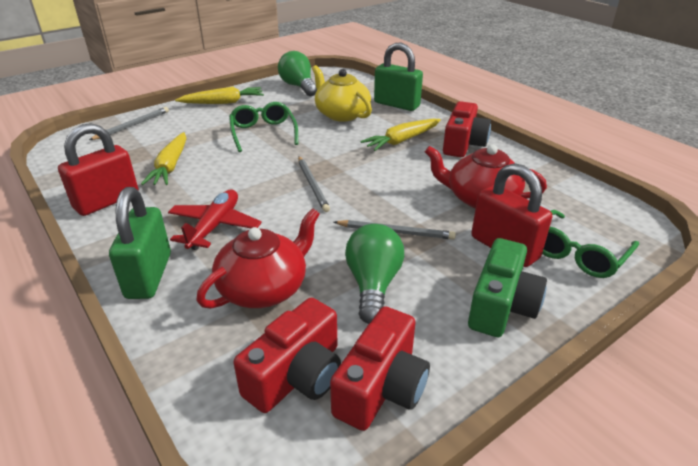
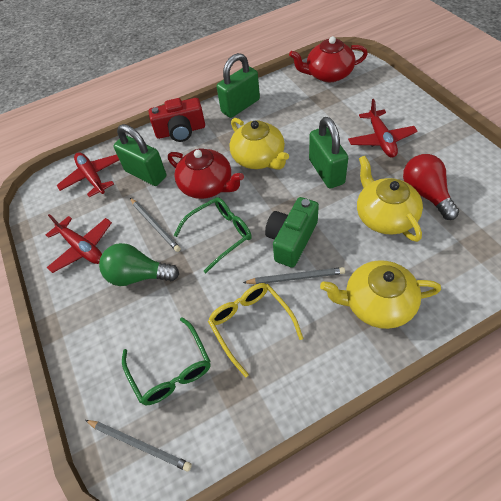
green light bulb: 2 -> 1
green padlock: 2 -> 3
red camera: 3 -> 1
red light bulb: 0 -> 1
red padlock: 2 -> 0
red plane: 1 -> 3
yellow carrot: 3 -> 0
yellow glasses: 0 -> 1
yellow teapot: 1 -> 3

